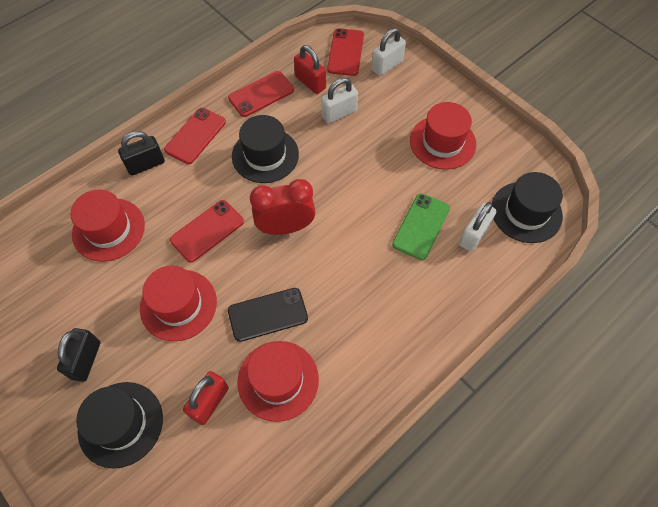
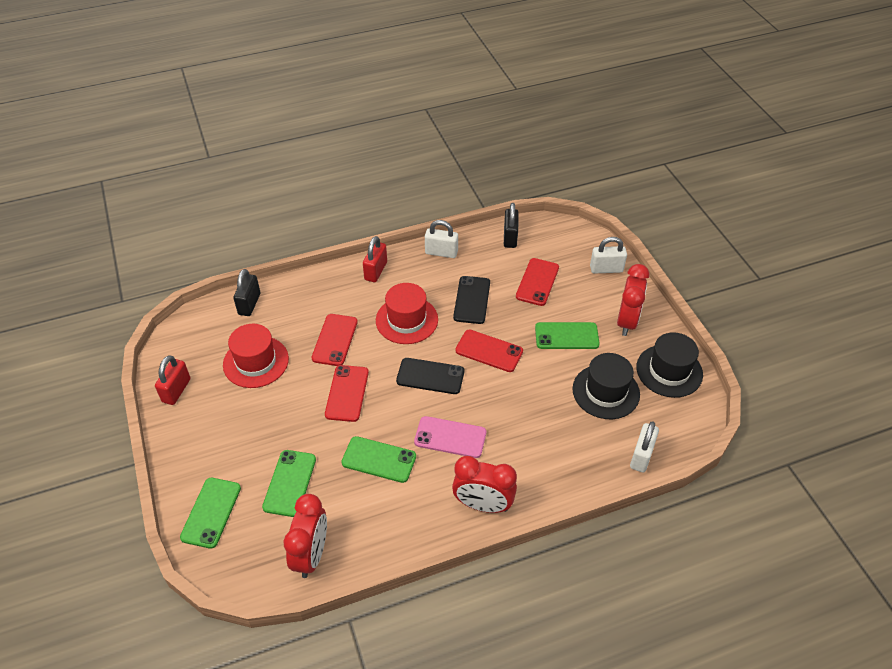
black hat: 3 -> 2
black phone: 1 -> 2
green phone: 1 -> 4
pink phone: 0 -> 1
red clock: 1 -> 3
red hat: 4 -> 2

